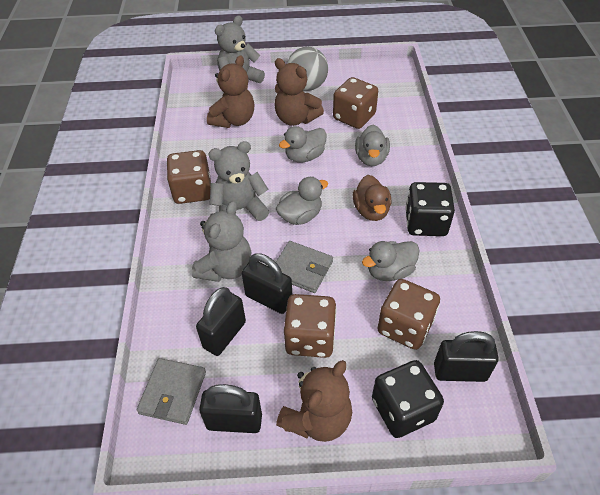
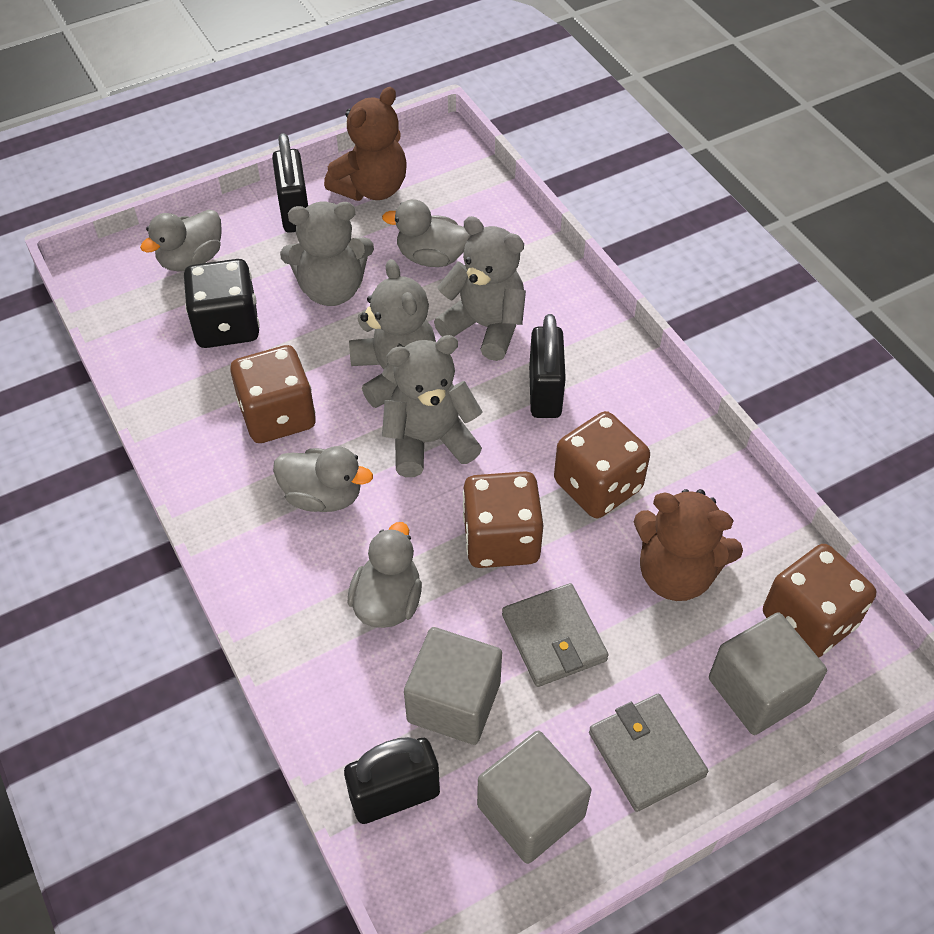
black dice: 2 -> 1
black padlock: 4 -> 3
brown duck: 1 -> 0
brown teddy bear: 3 -> 2
grey ball: 1 -> 0
grey cube: 0 -> 3
grey teddy bear: 3 -> 4

